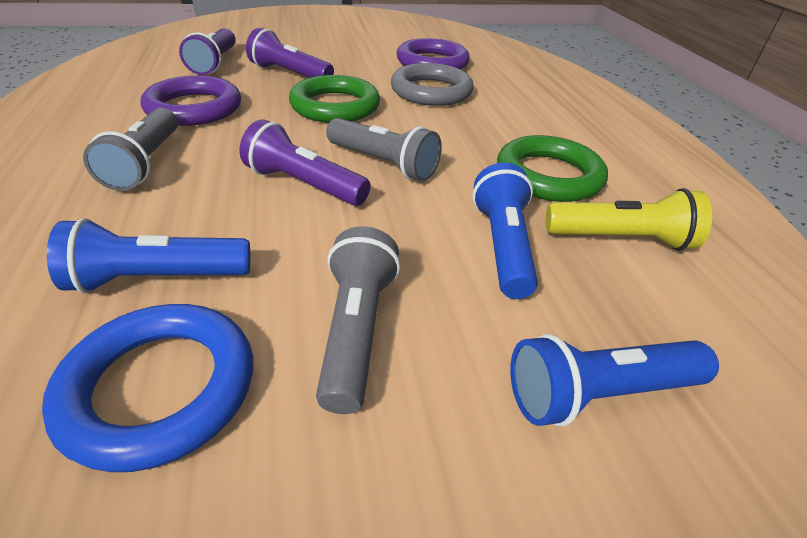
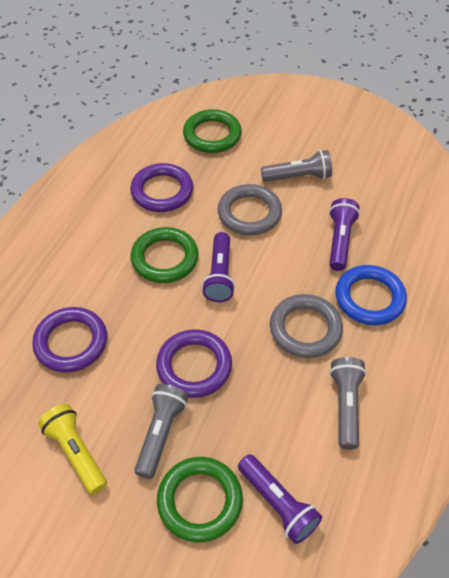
blue flashlight: 3 -> 0
green ring: 2 -> 3
grey ring: 1 -> 2
purple ring: 2 -> 3

